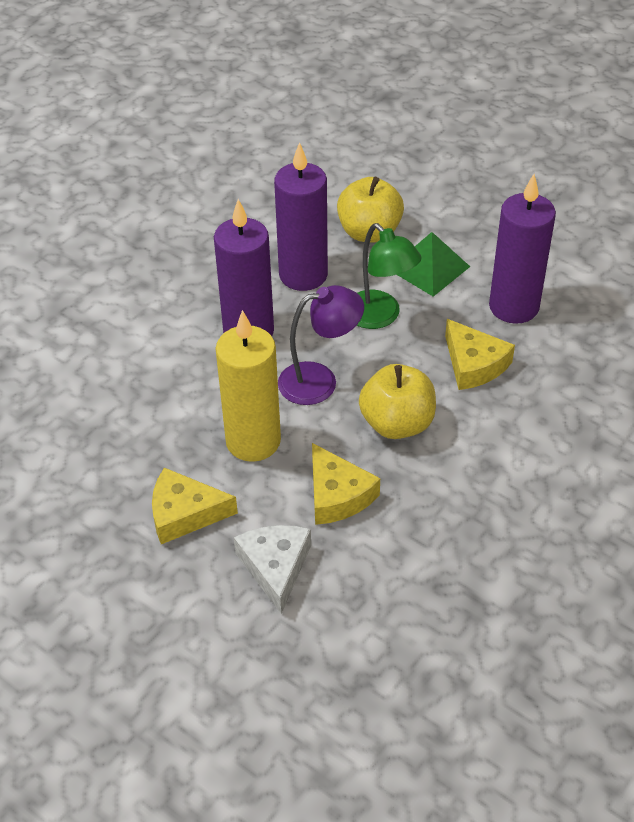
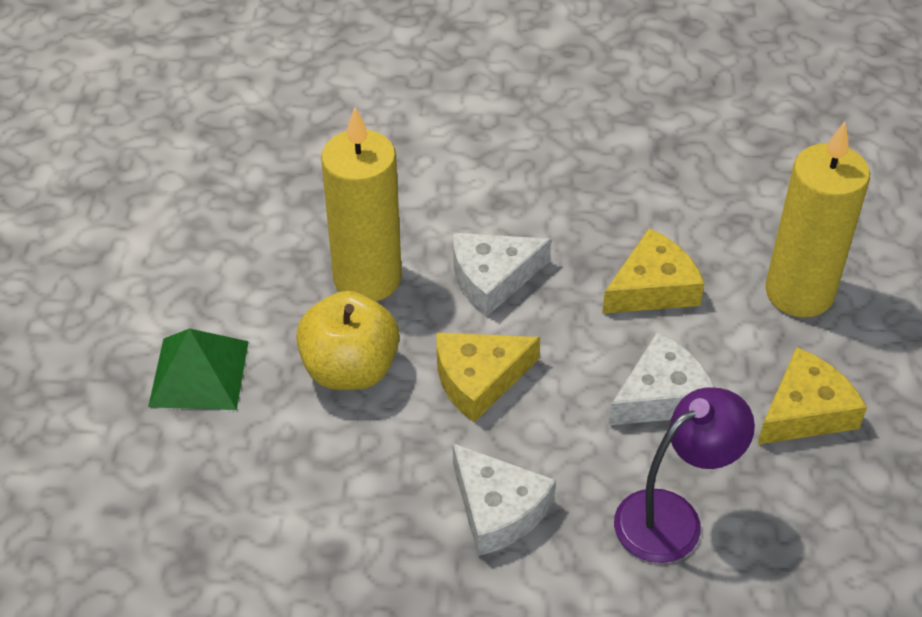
green lamp: 1 -> 0
purple candle: 3 -> 0
white cheese: 1 -> 3
yellow apple: 2 -> 1
yellow candle: 1 -> 2

